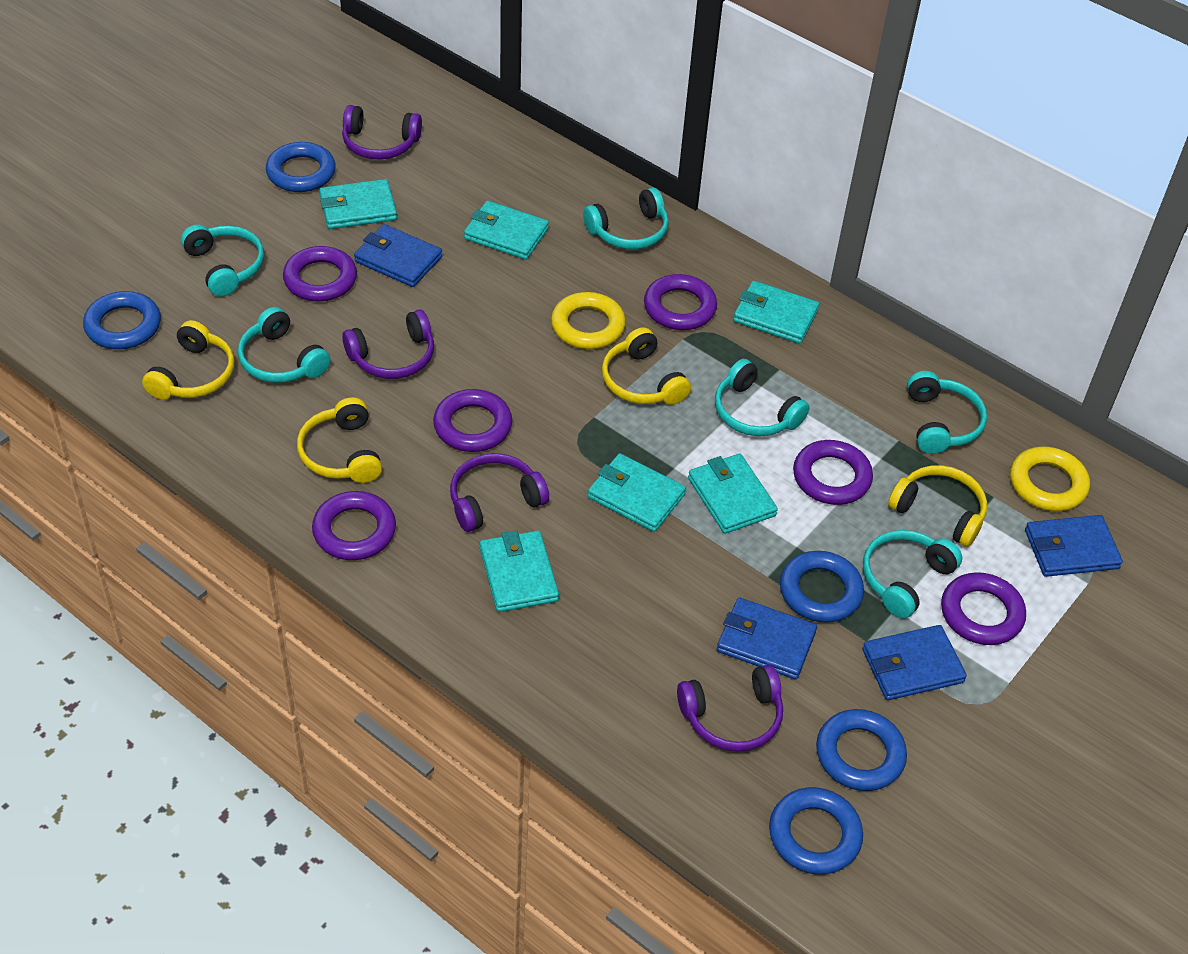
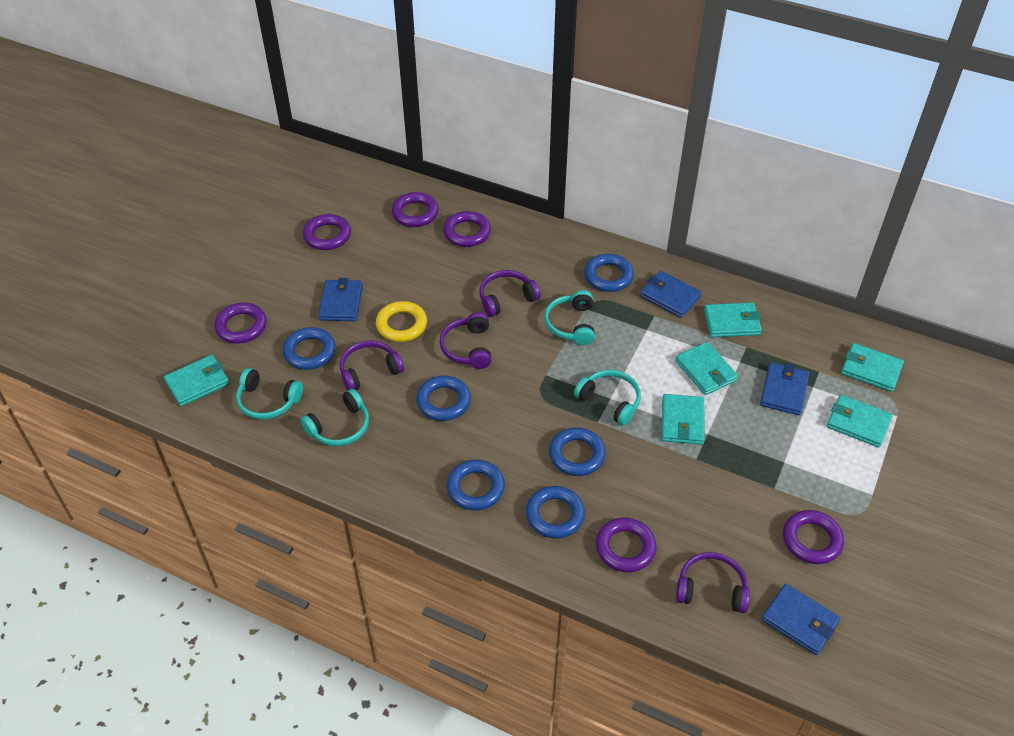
blue ring: 5 -> 6
turquoise headphones: 6 -> 4
yellow headphones: 4 -> 0
yellow ring: 2 -> 1

